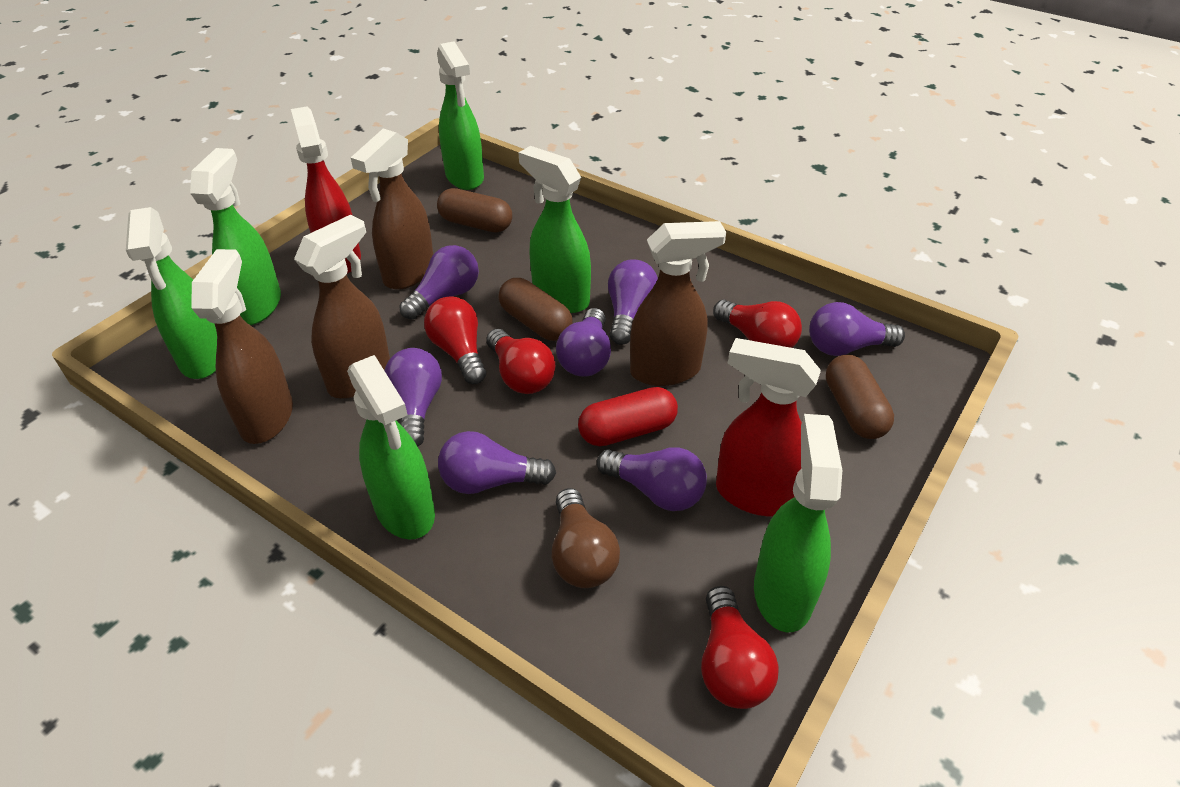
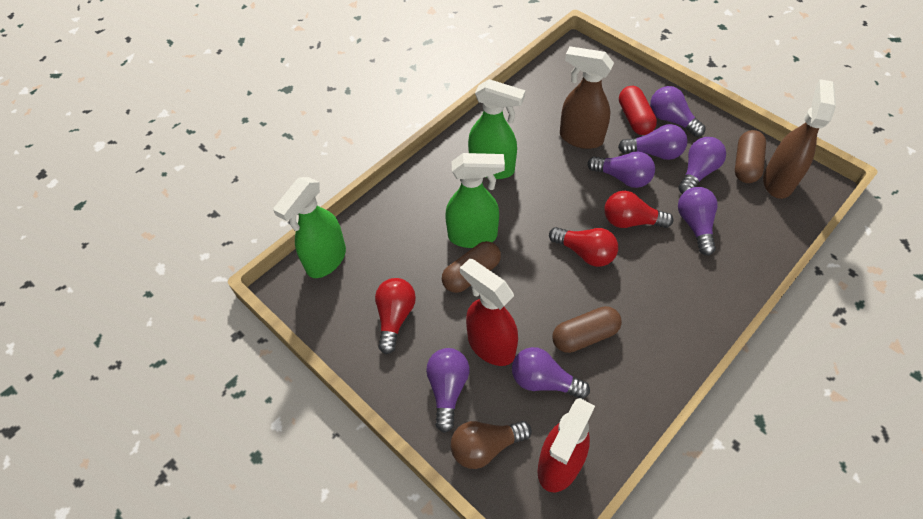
brown spray bottle: 4 -> 2
green spray bottle: 6 -> 3
red light bulb: 4 -> 3

